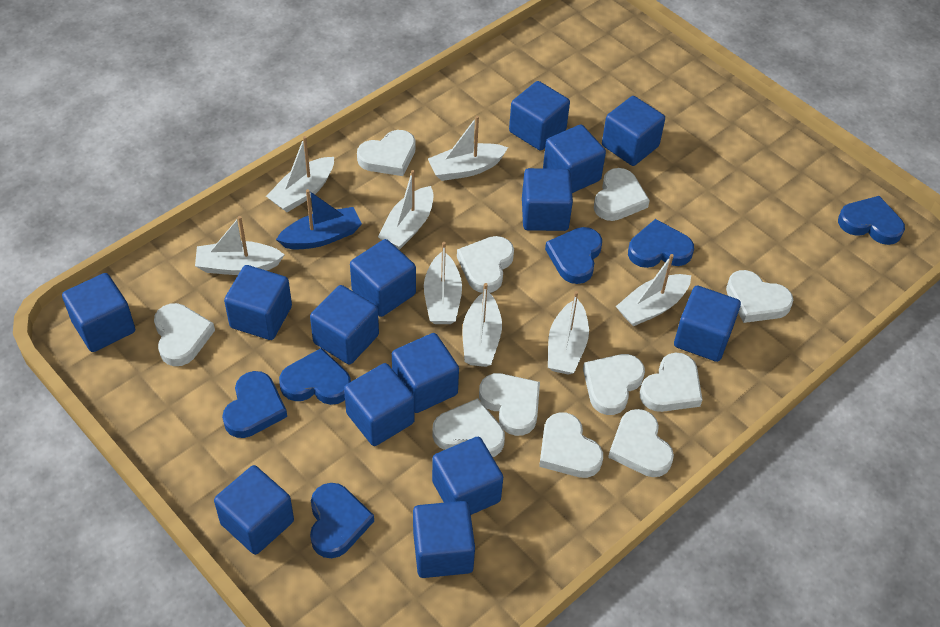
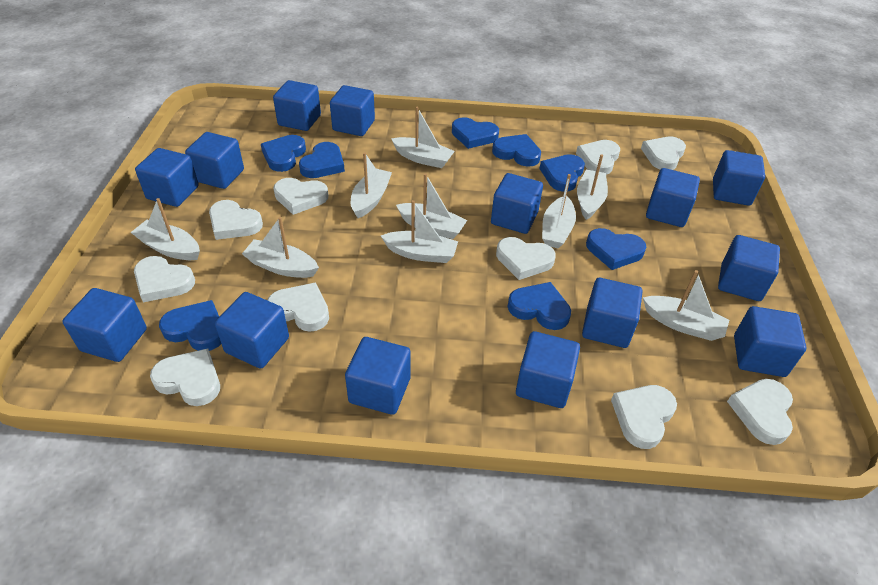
blue boat: 1 -> 0
blue heart: 6 -> 8
white boat: 8 -> 9
white heart: 11 -> 10

